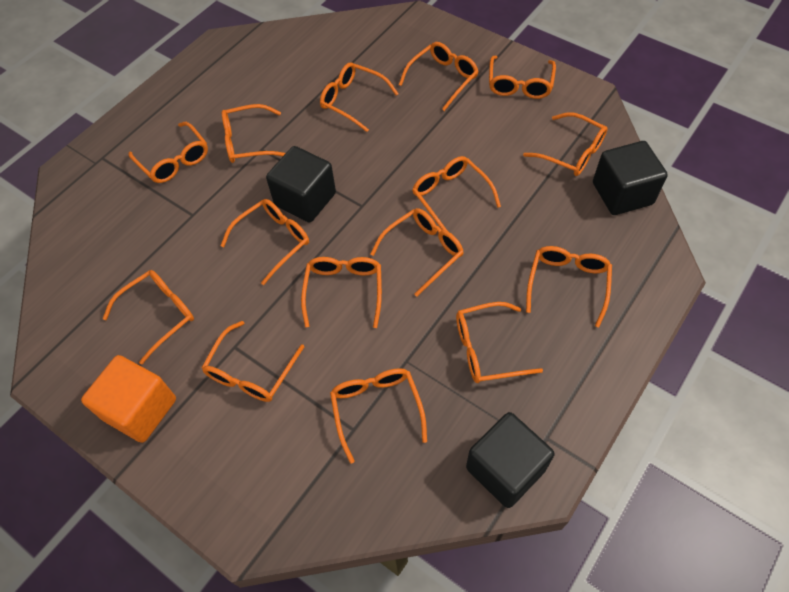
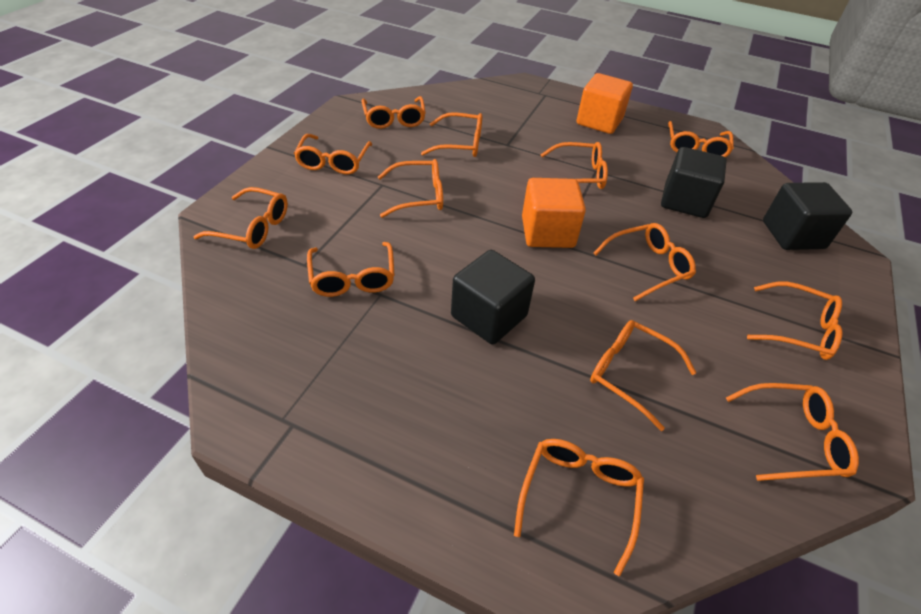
orange cube: 1 -> 2
orange glasses: 15 -> 13

